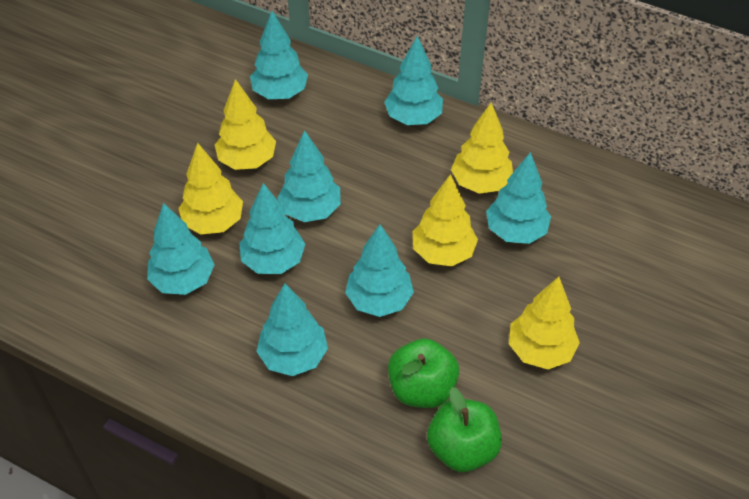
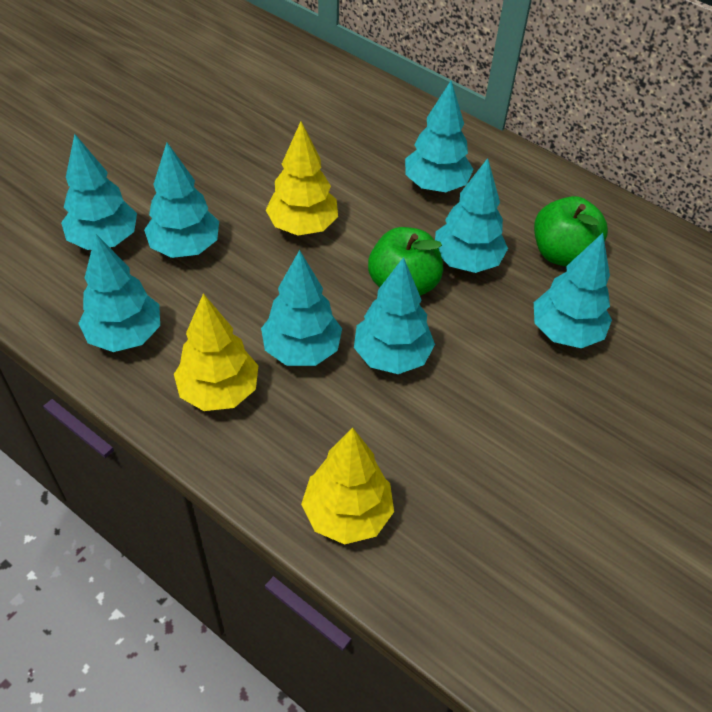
yellow tree: 5 -> 3

